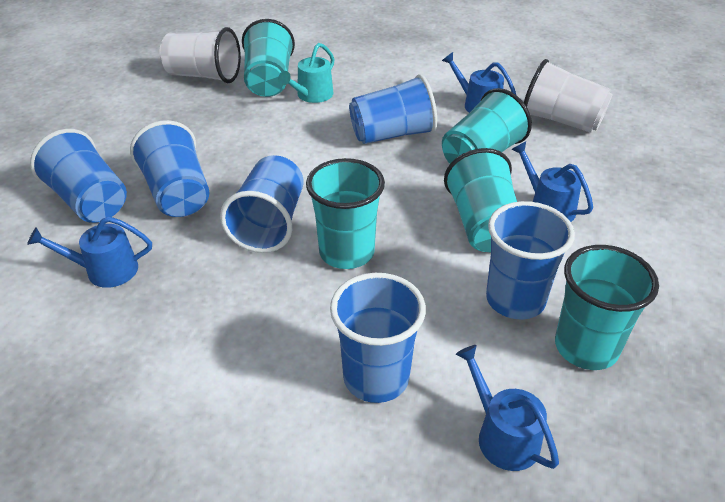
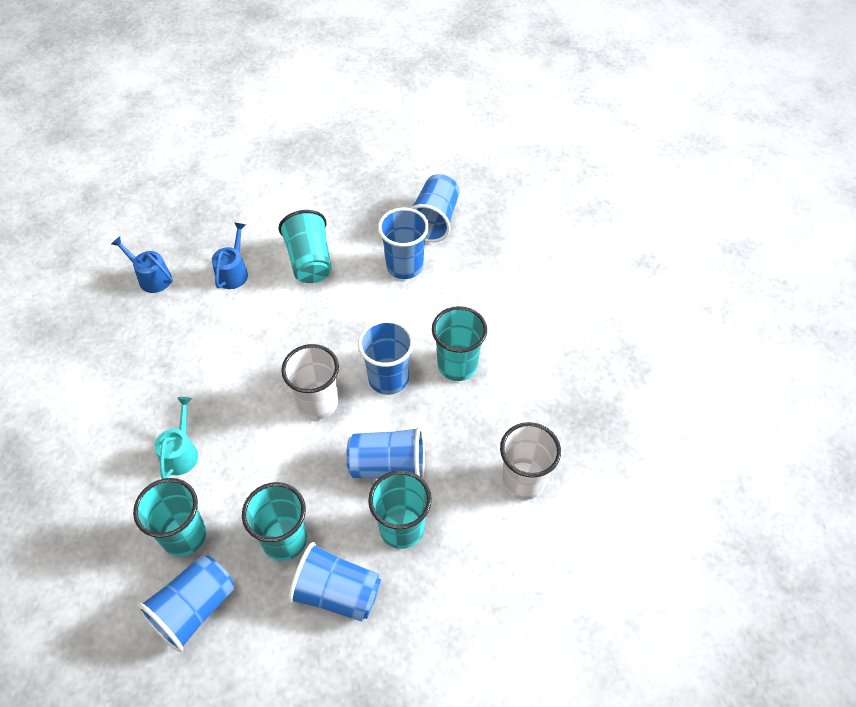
blue watering can: 4 -> 2

